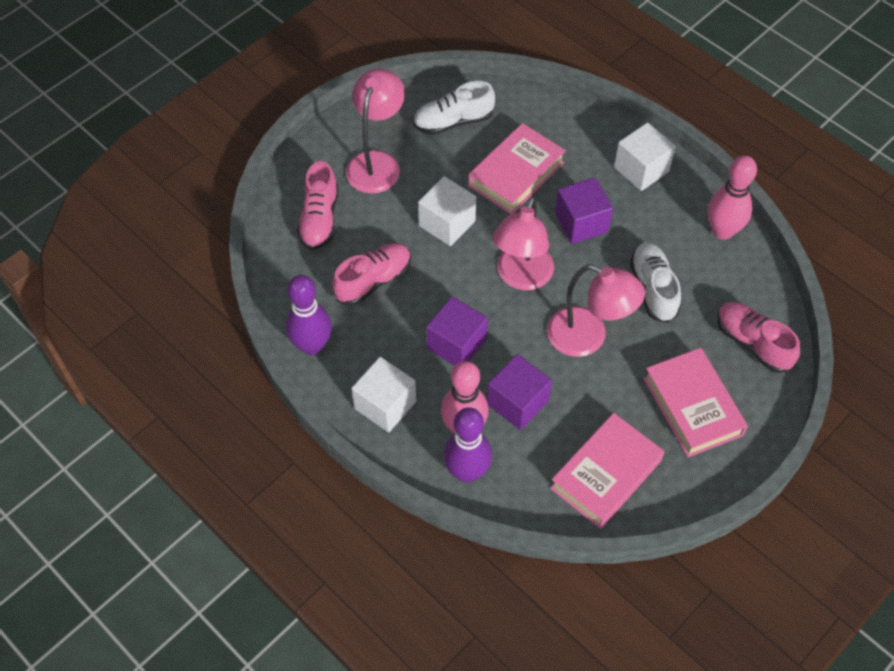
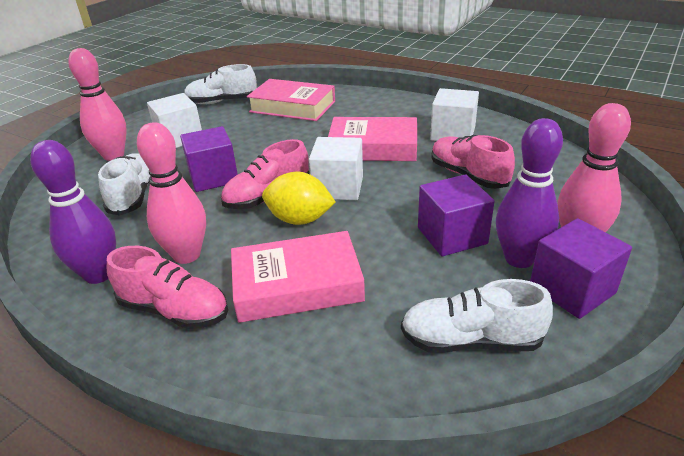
pink bowling pin: 2 -> 3
pink lamp: 3 -> 0
white shoe: 2 -> 3
yellow lemon: 0 -> 1

